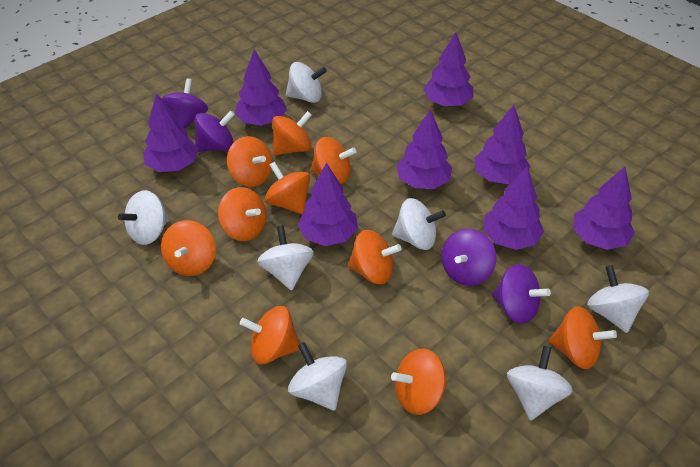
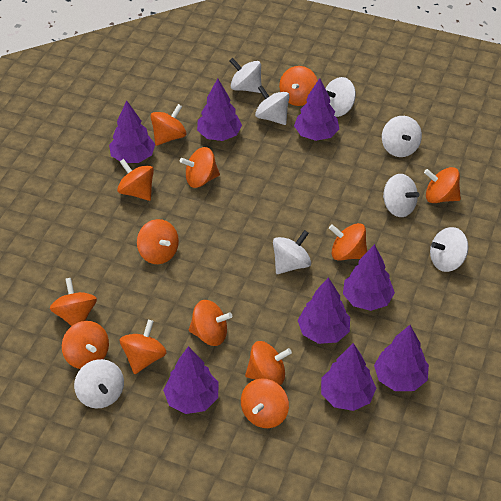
orange spinning top: 10 -> 13
purple spinning top: 4 -> 0
white spinning top: 7 -> 8

